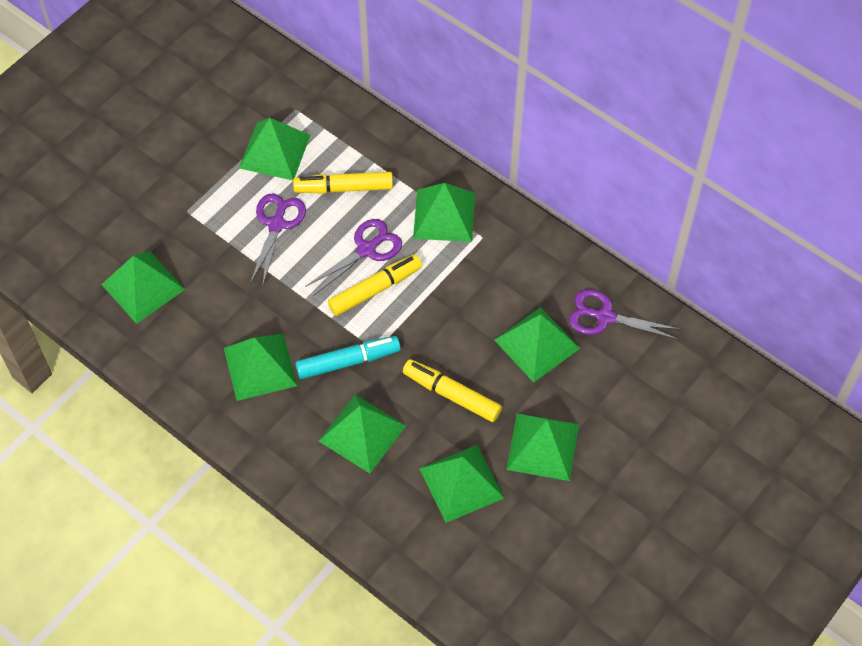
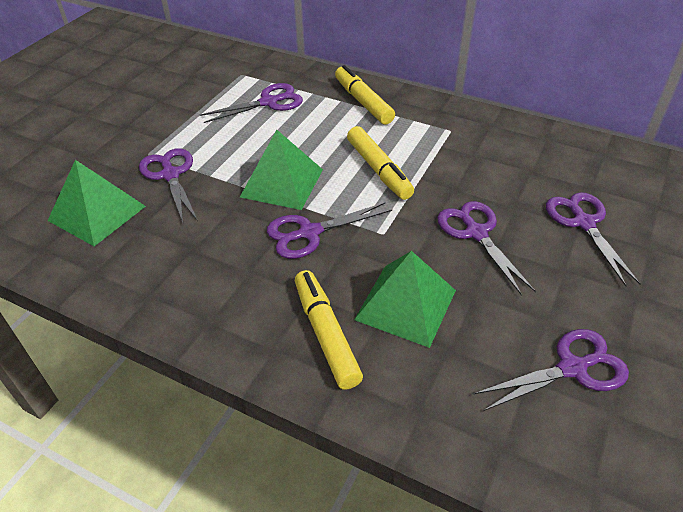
green pyramid: 8 -> 3
purple scissors: 3 -> 6
turquoise marker: 1 -> 0

